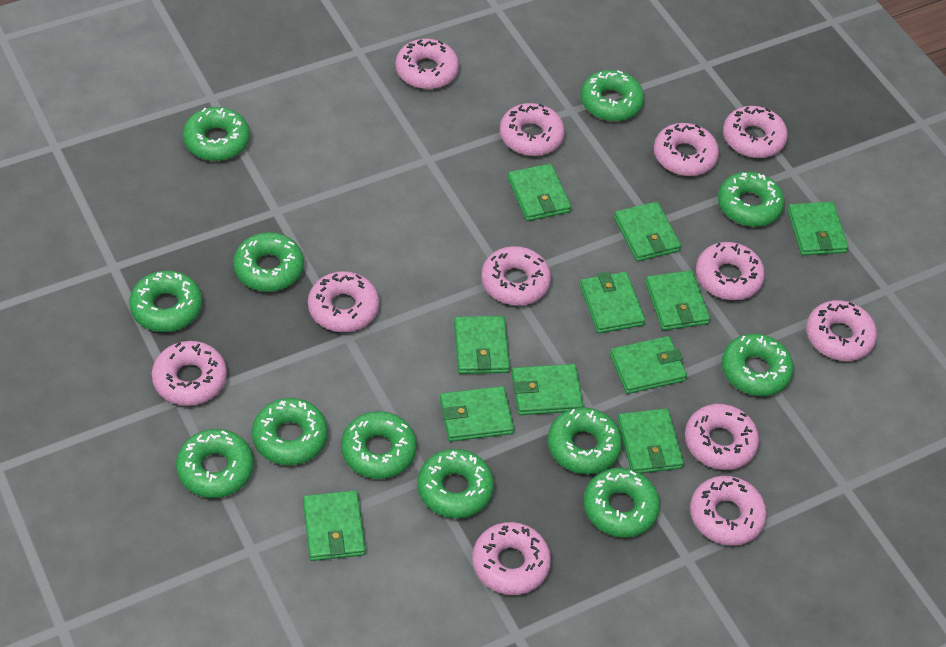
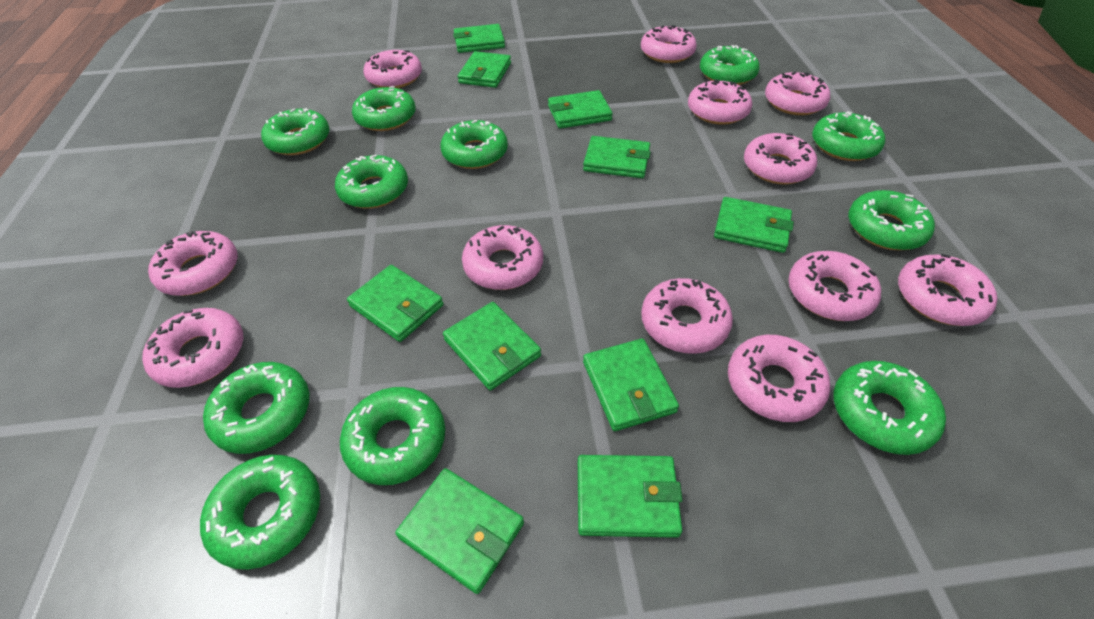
green donut: 12 -> 11
green wallet: 11 -> 10

